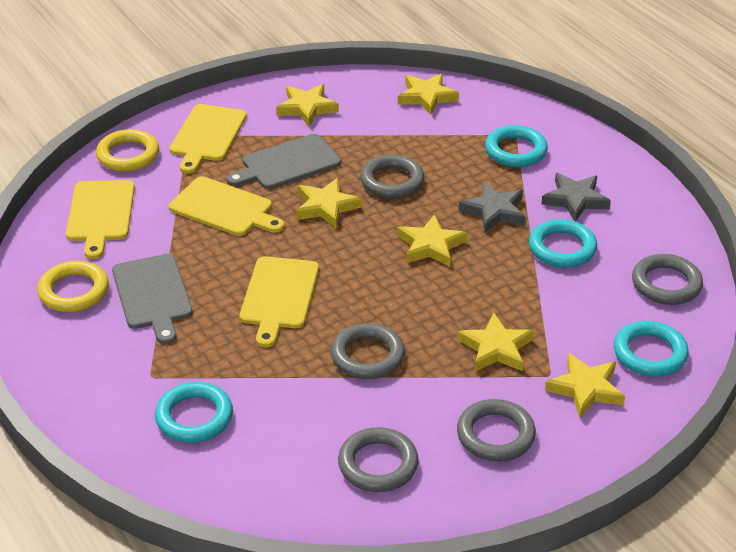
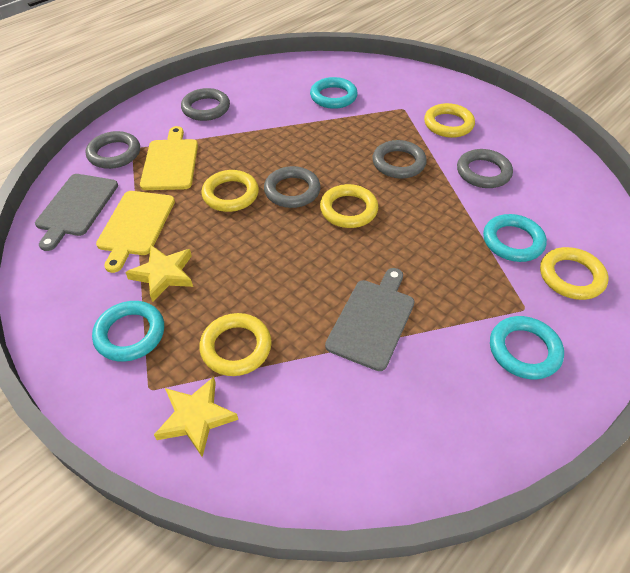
grey star: 2 -> 0
yellow cutting board: 4 -> 2
yellow ring: 2 -> 5
yellow star: 6 -> 2

